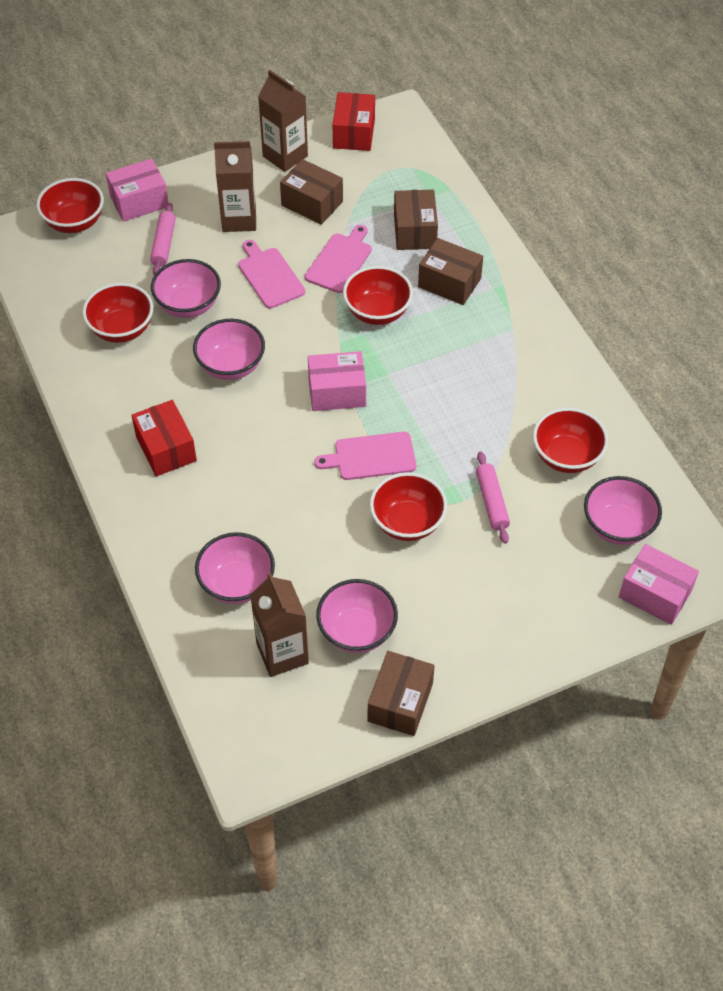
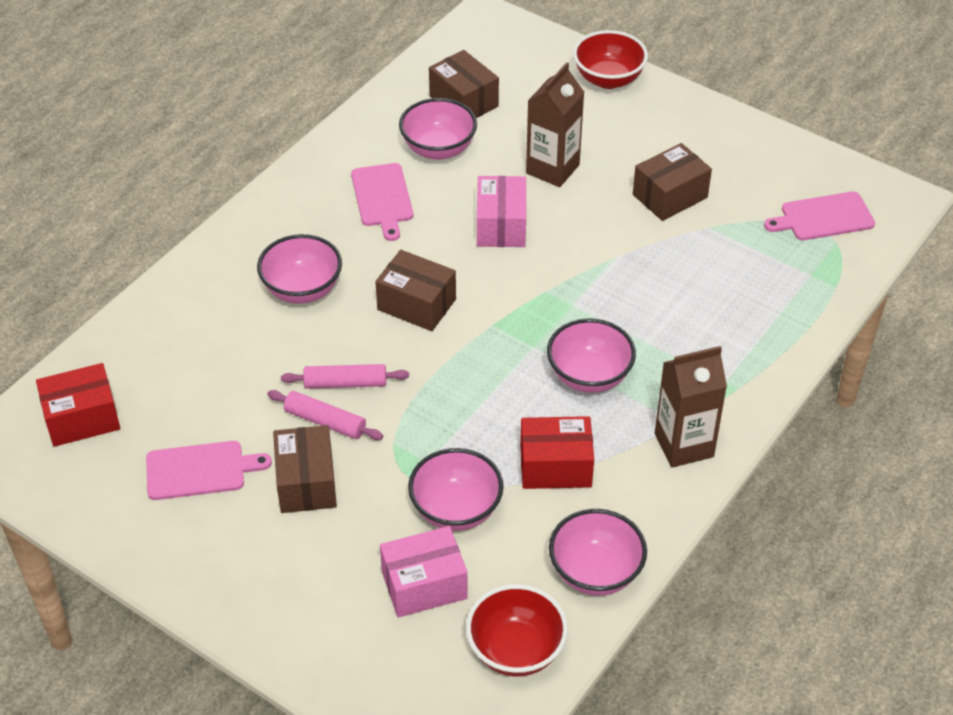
brown carton: 3 -> 2
pink box: 3 -> 2
red bowl: 5 -> 2

